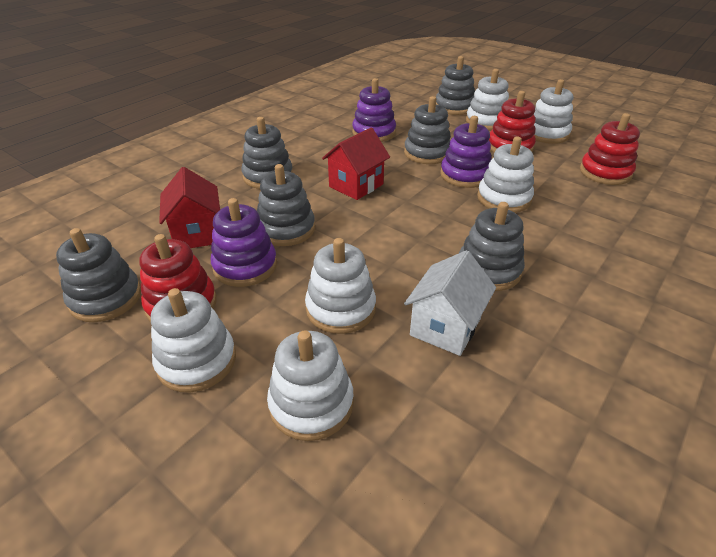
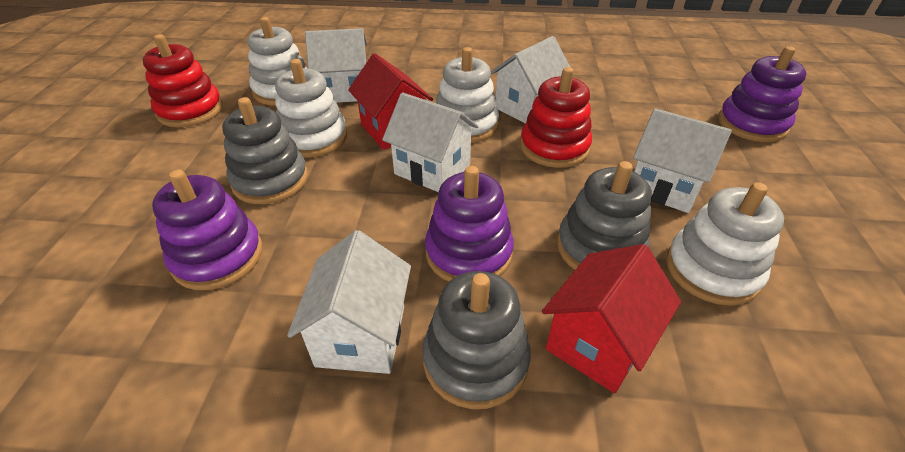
grey stacking toy: 6 -> 3
red stacking toy: 3 -> 2
white house: 1 -> 5
white stacking toy: 6 -> 4

